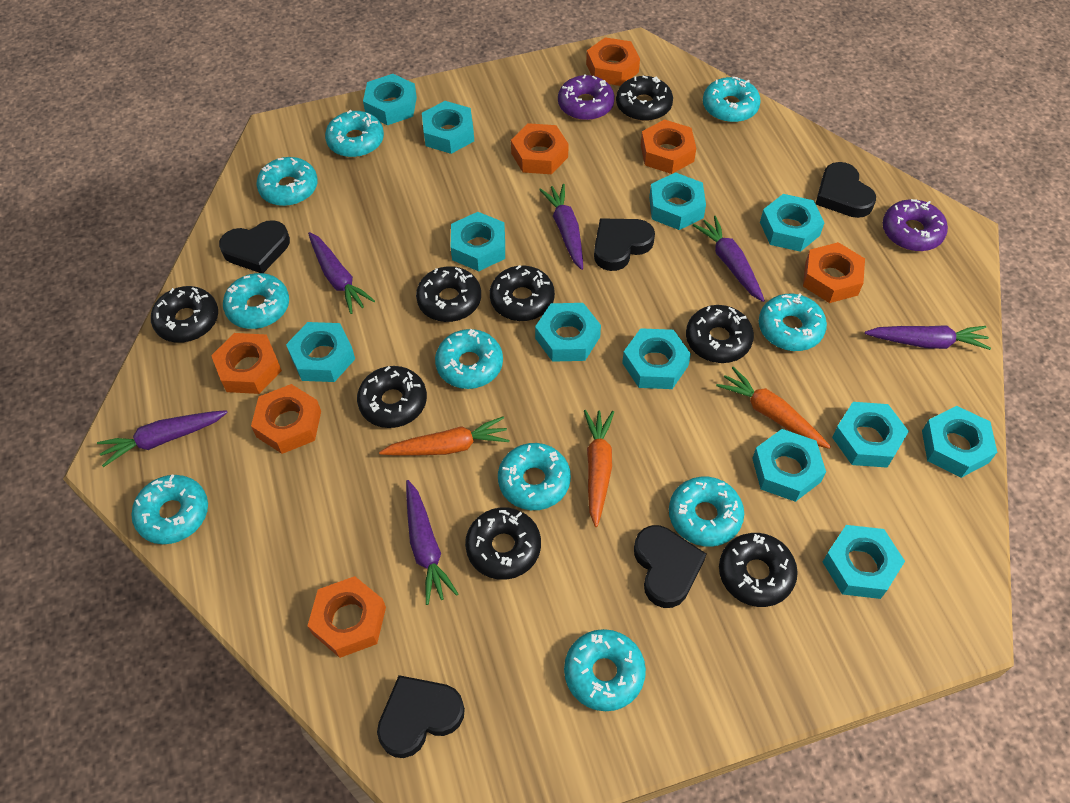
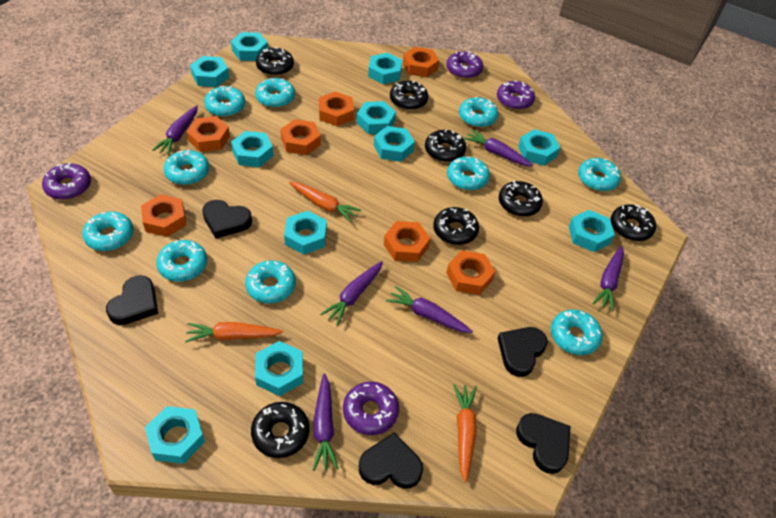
black donut: 8 -> 7
purple donut: 2 -> 4
turquoise nut: 12 -> 11

